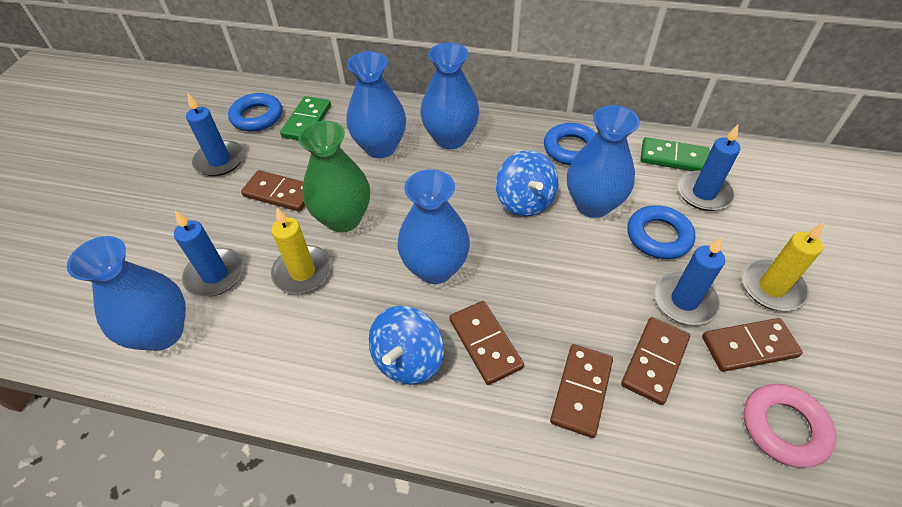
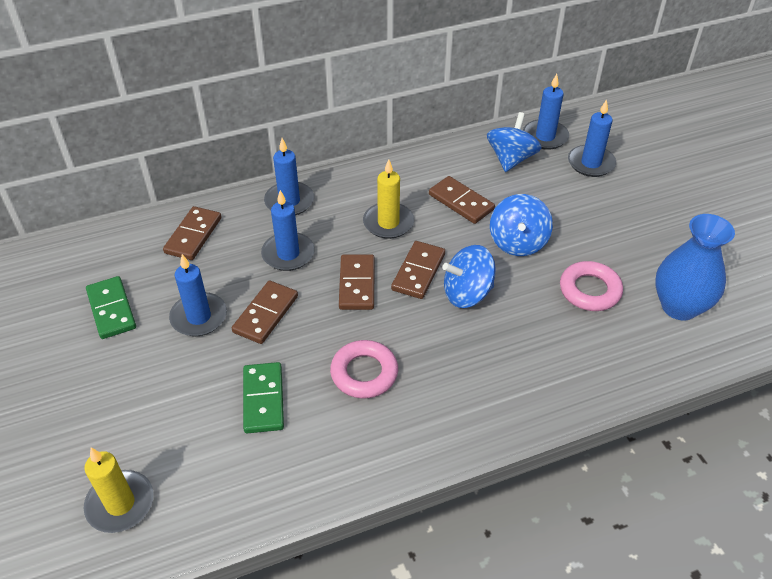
blue candle: 4 -> 5
blue ring: 3 -> 0
blue spinning top: 2 -> 3
blue vase: 5 -> 1
green vase: 1 -> 0
pink ring: 1 -> 2

